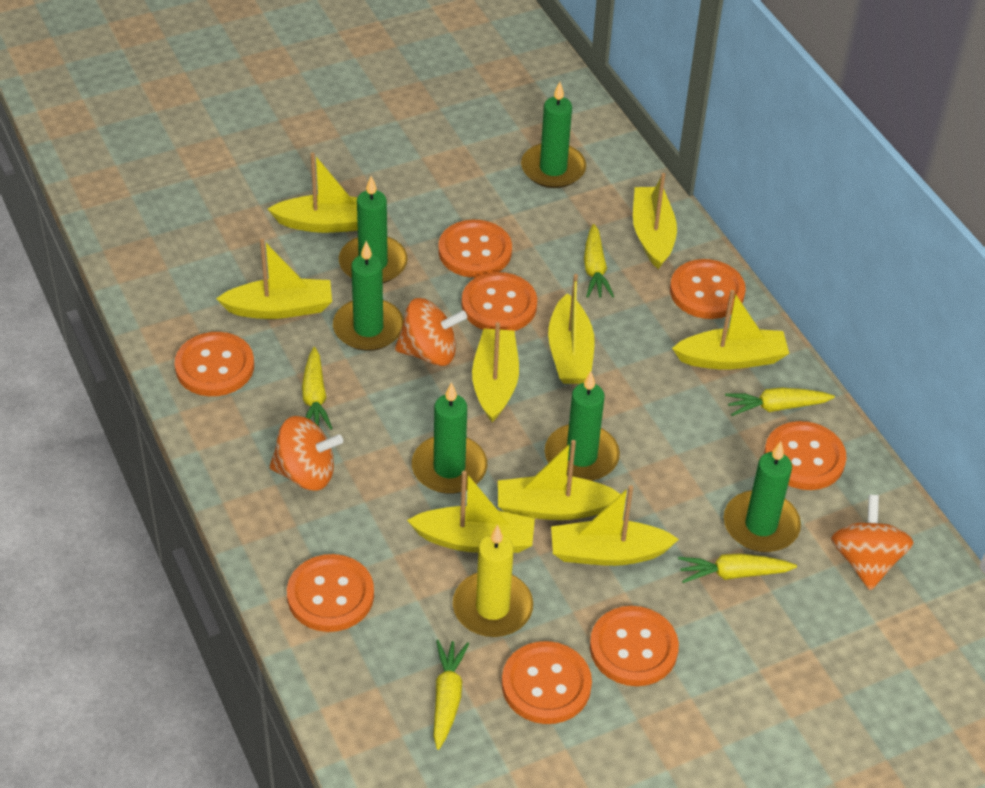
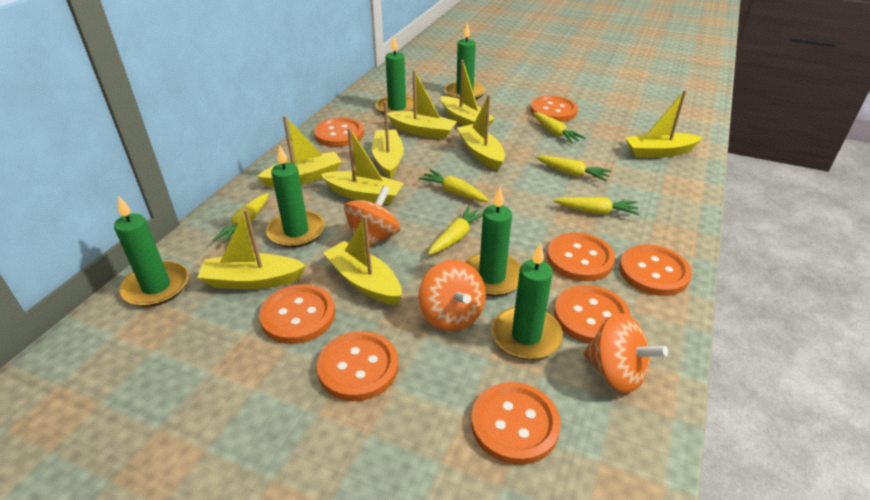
yellow candle: 1 -> 0
yellow carrot: 5 -> 6

